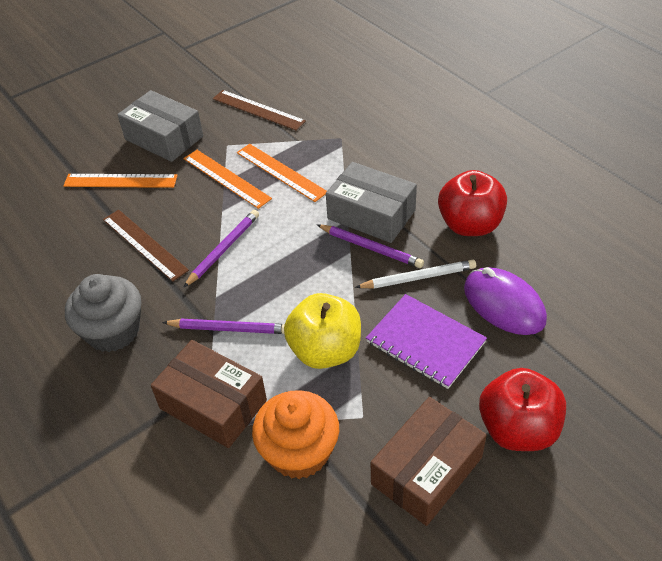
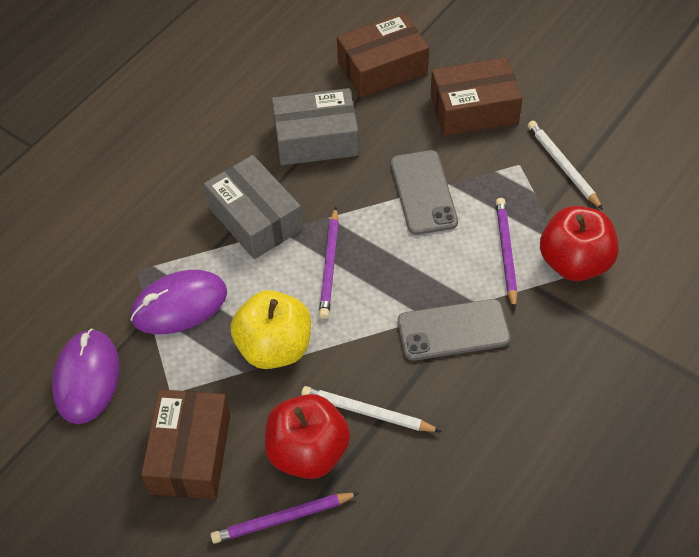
brown box: 2 -> 3
brown ruler: 2 -> 0
grey cupcake: 1 -> 0
grey phone: 0 -> 2
orange cupcake: 1 -> 0
orange ruler: 3 -> 0
purple mouse: 1 -> 2
purple notebook: 1 -> 0
white pencil: 1 -> 2

